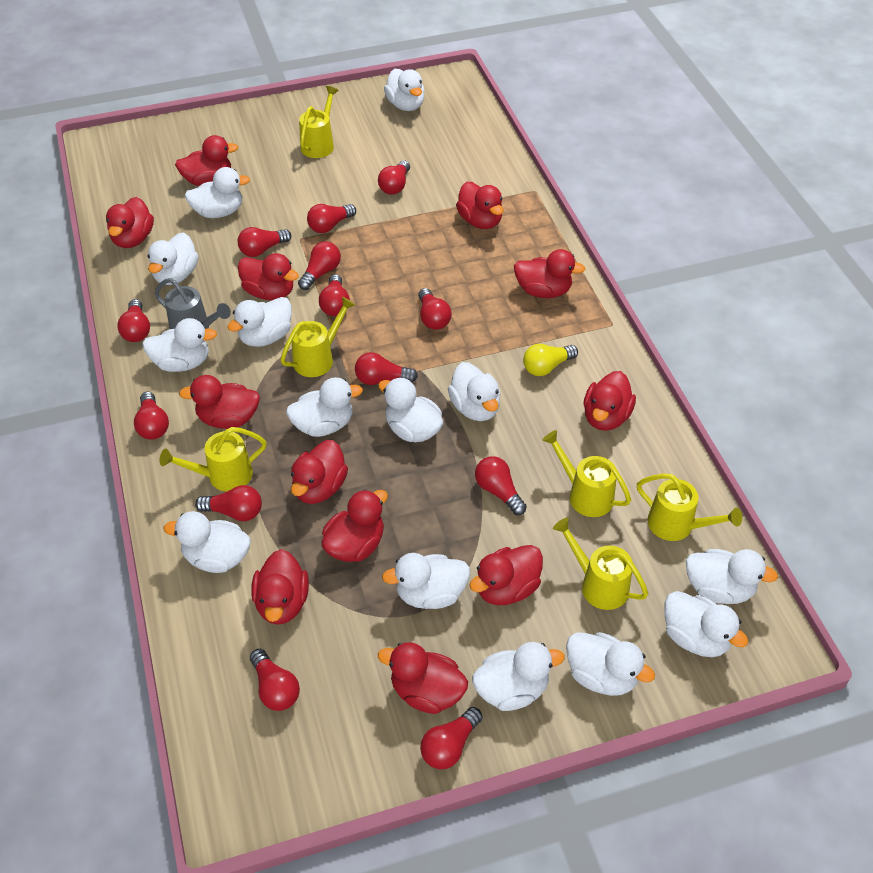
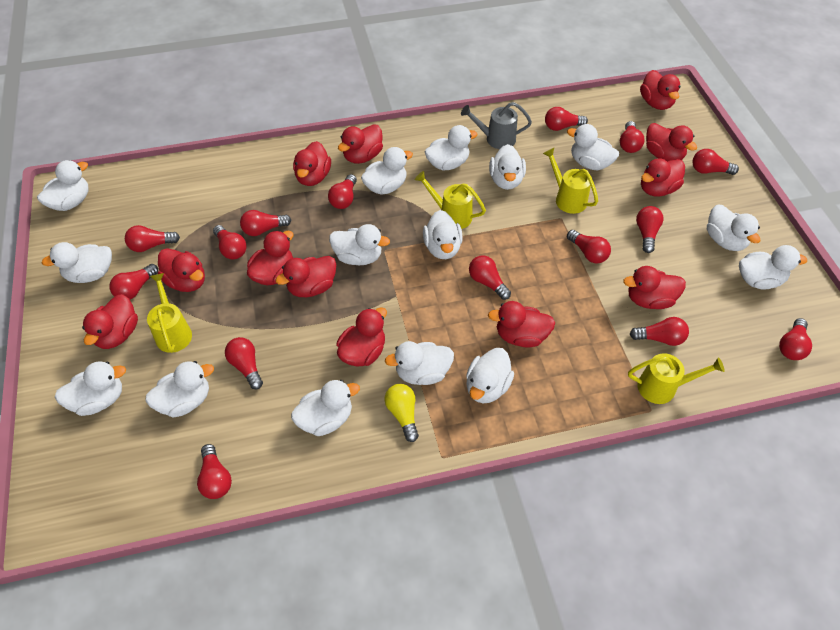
red light bulb: 13 -> 15
white duck: 14 -> 15
yellow watering can: 6 -> 4

